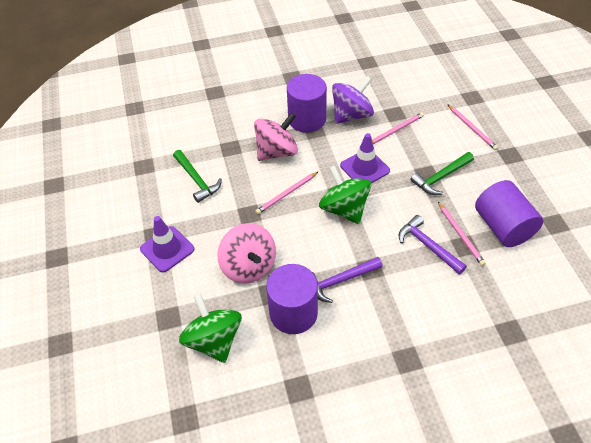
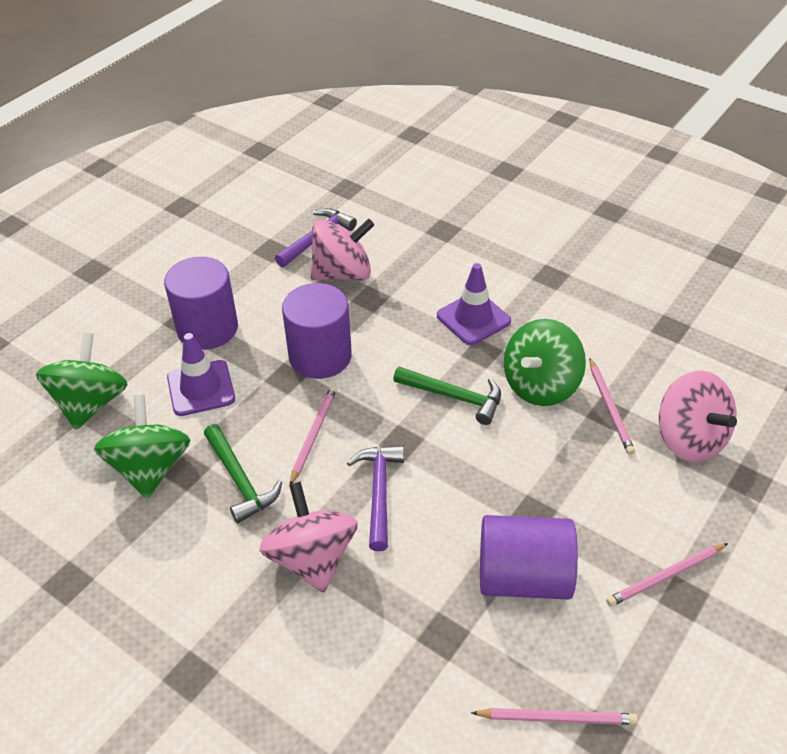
green spinning top: 2 -> 3
pink spinning top: 2 -> 3
purple spinning top: 1 -> 0

